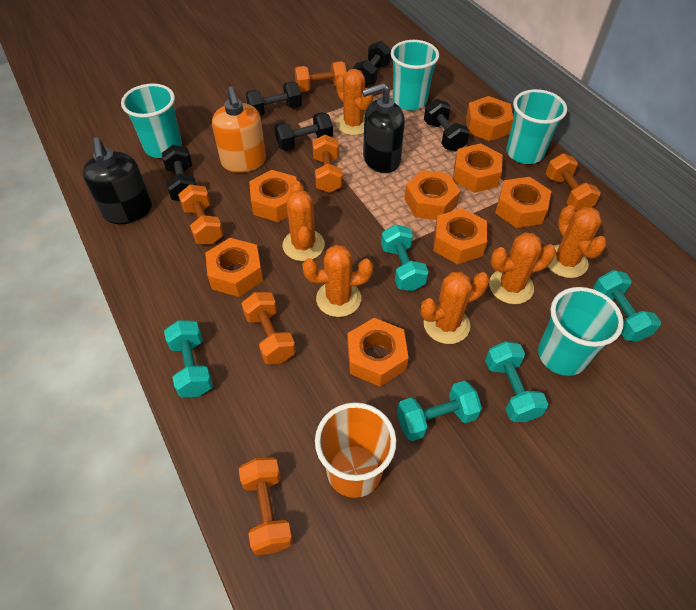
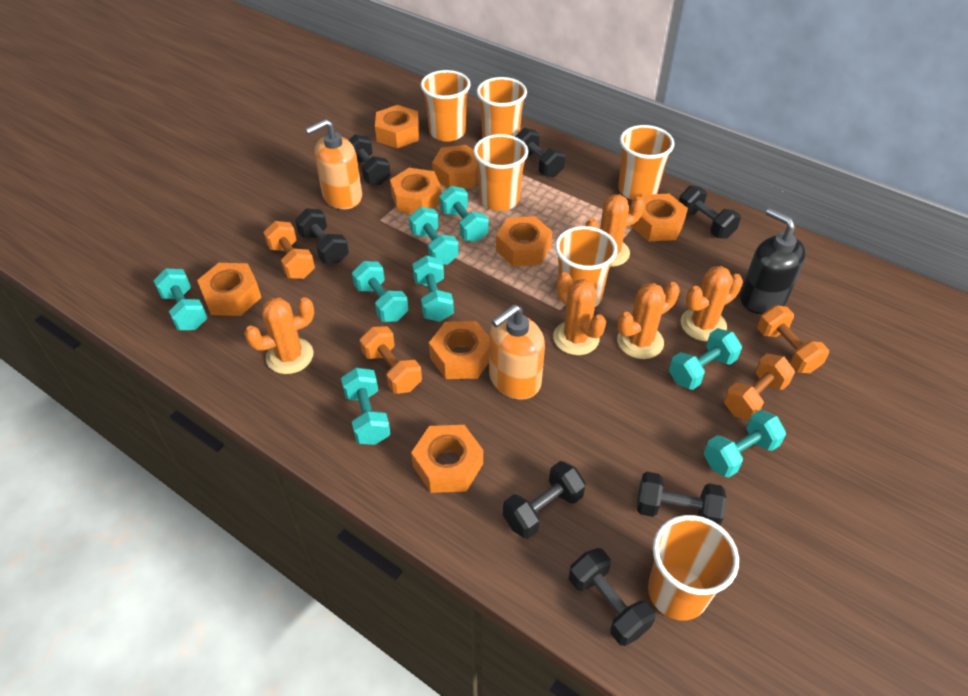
black dumbbell: 5 -> 7
black soap dispenser: 2 -> 1
orange cactus: 6 -> 5
orange cup: 1 -> 6
orange dumbbell: 6 -> 4
orange soap dispenser: 1 -> 2
turquoise cup: 4 -> 0
turquoise dumbbell: 5 -> 8

